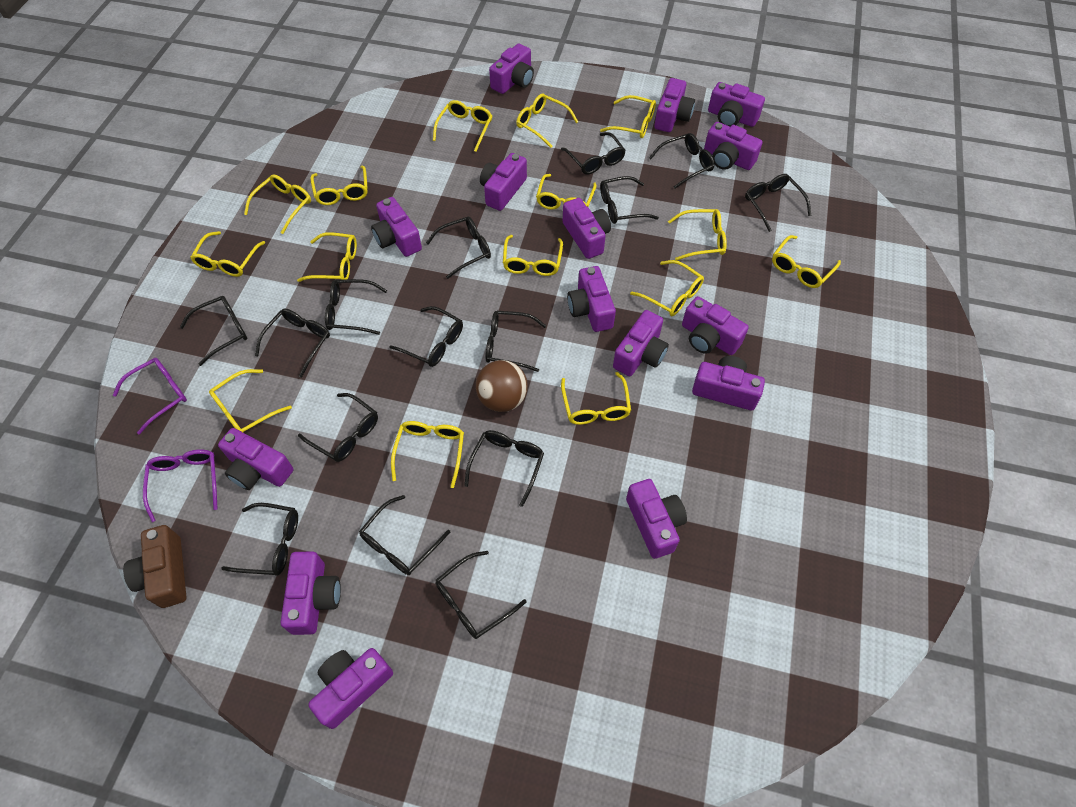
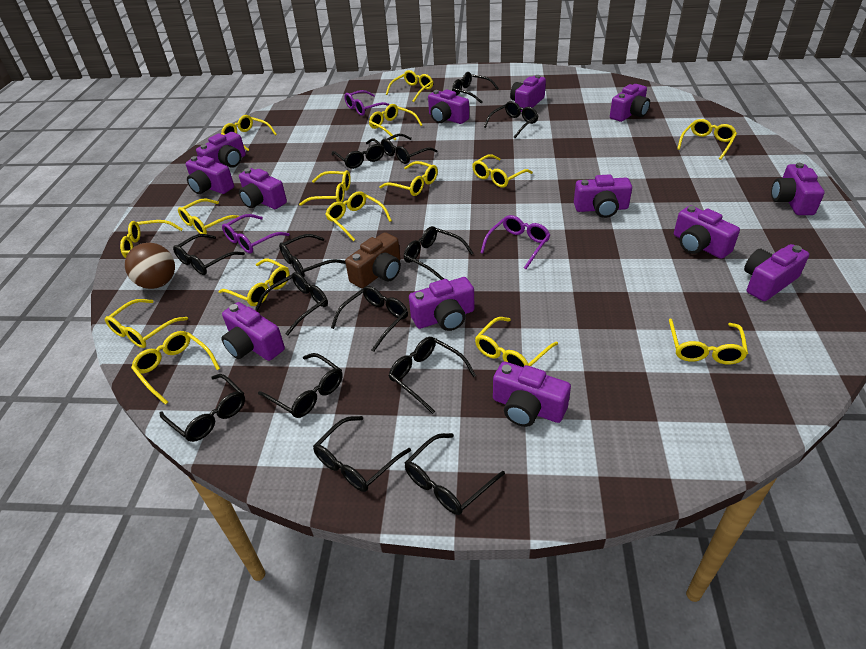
black glasses: 15 -> 14
purple camera: 15 -> 13
purple glasses: 2 -> 3

